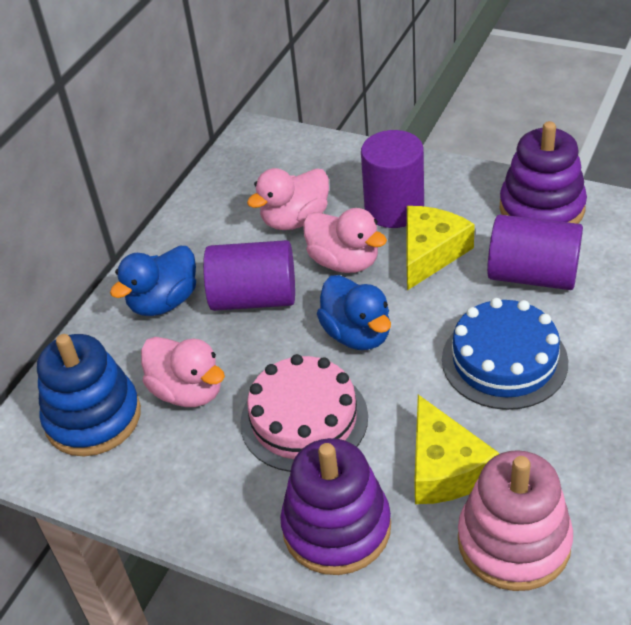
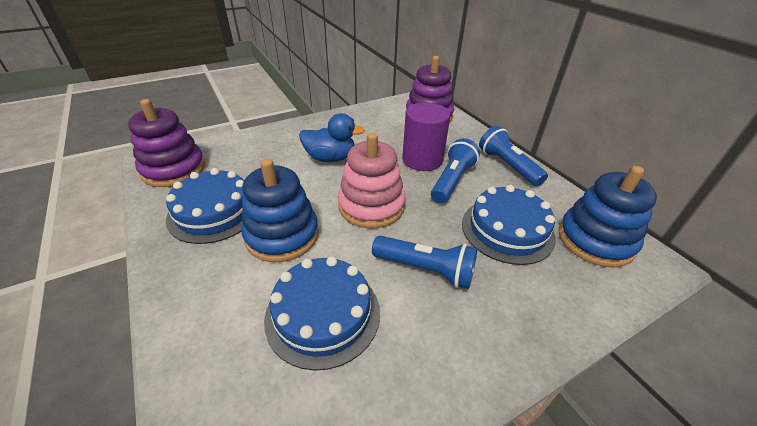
blue cake: 1 -> 3
blue duck: 2 -> 1
blue flashlight: 0 -> 3
blue stacking toy: 1 -> 2
pink cake: 1 -> 0
pink duck: 3 -> 0
purple cylinder: 3 -> 1
yellow cheese: 2 -> 0

